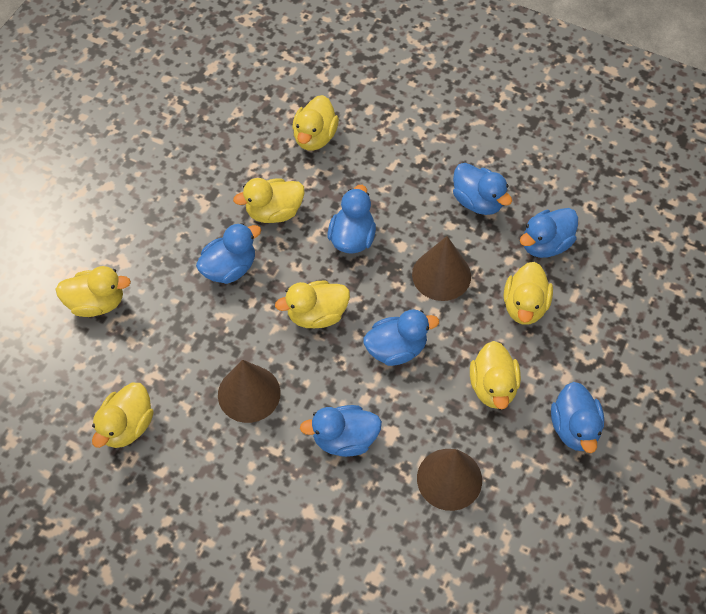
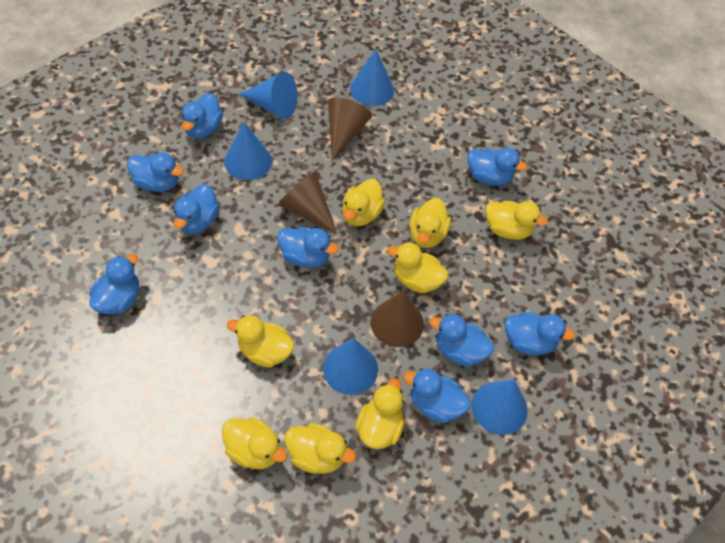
blue cone: 0 -> 5
blue duck: 7 -> 9
yellow duck: 7 -> 8

